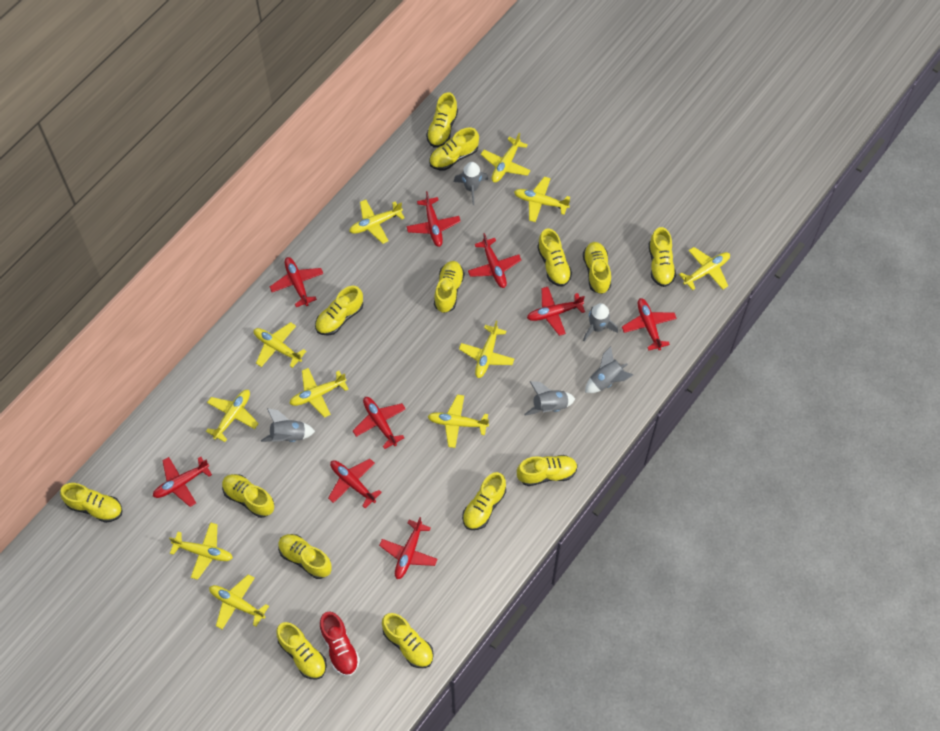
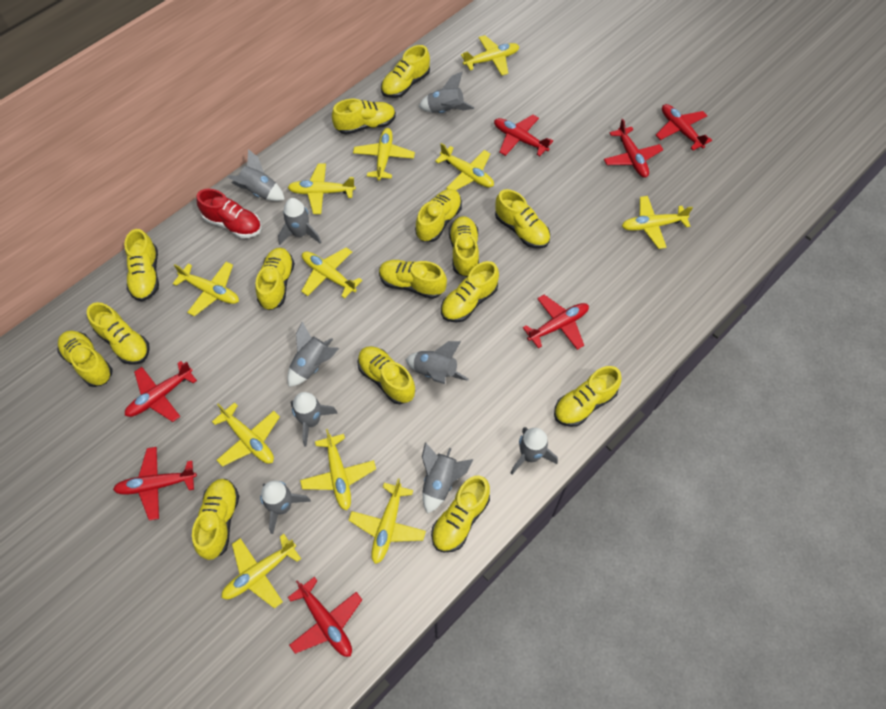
grey rocket: 5 -> 9
red plane: 9 -> 7
yellow shoe: 14 -> 15

